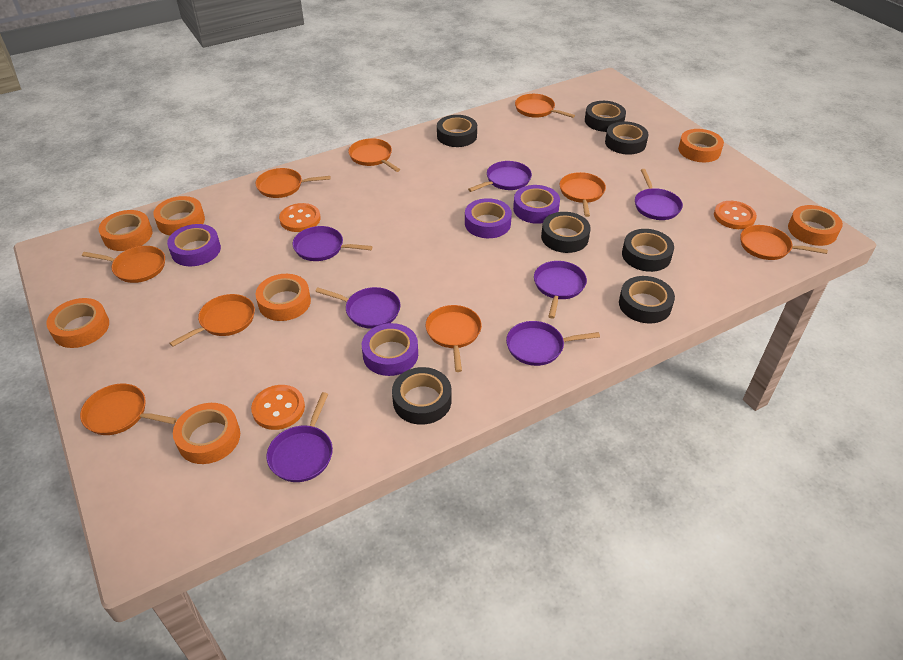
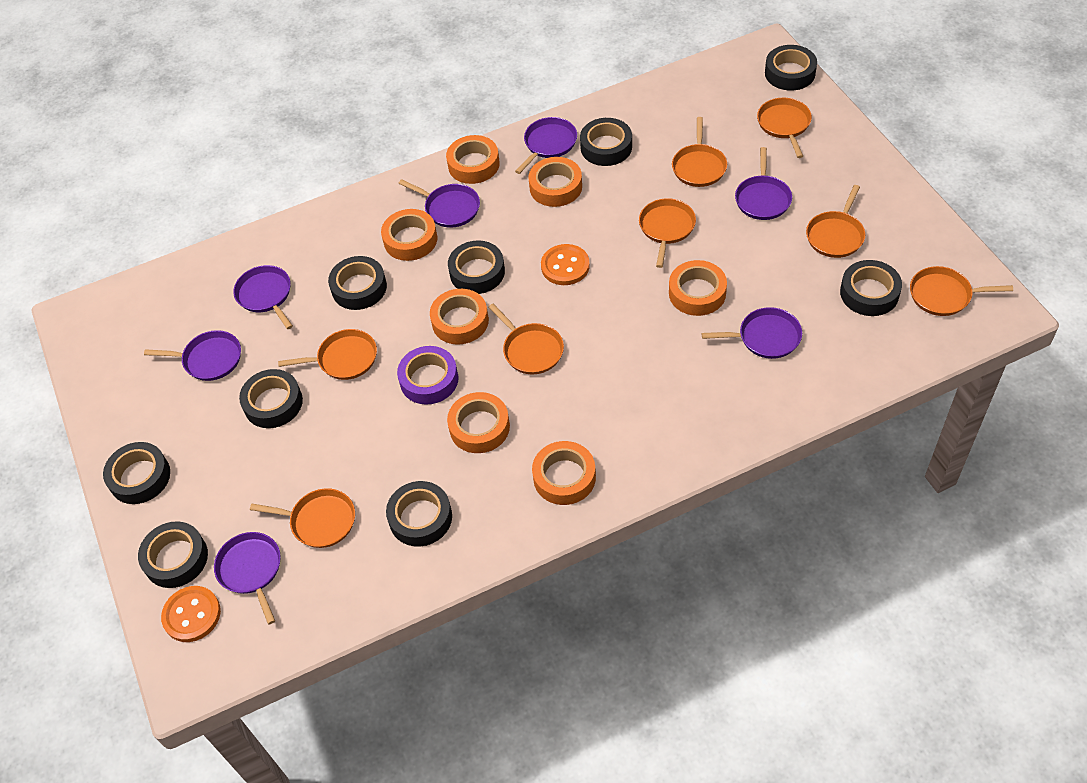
black tape: 7 -> 9
orange button: 3 -> 2
orange pan: 9 -> 8
purple tape: 4 -> 1

